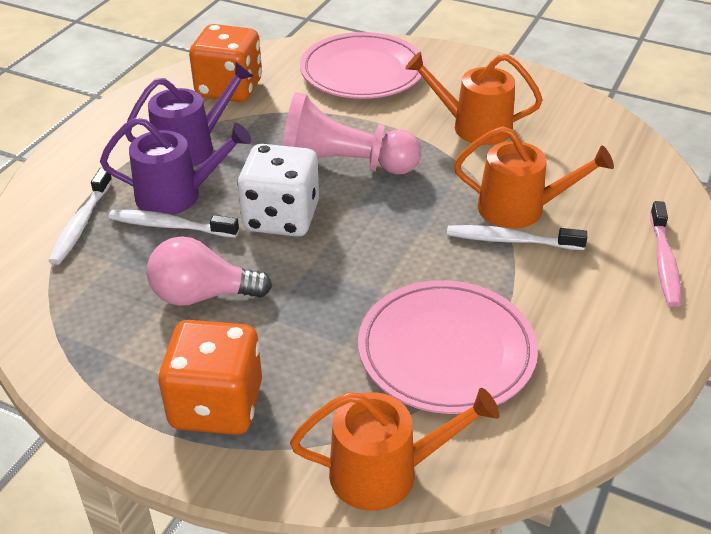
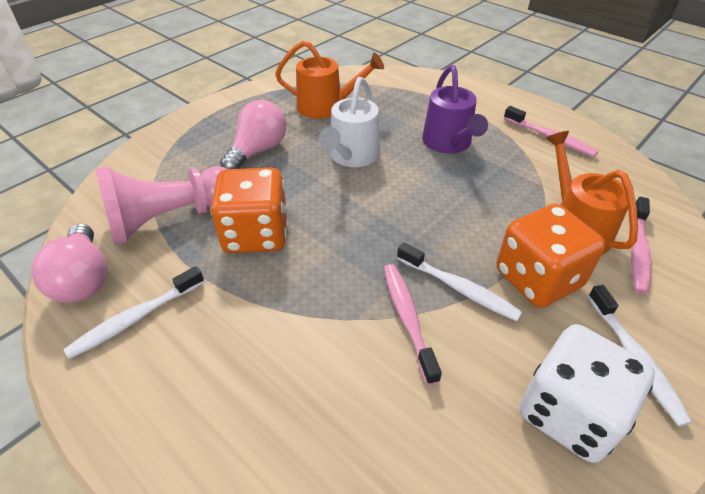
orange watering can: 3 -> 2
pink light bulb: 1 -> 2
pink plate: 2 -> 0
pink toothbrush: 1 -> 3
purple watering can: 2 -> 1
white watering can: 0 -> 1

